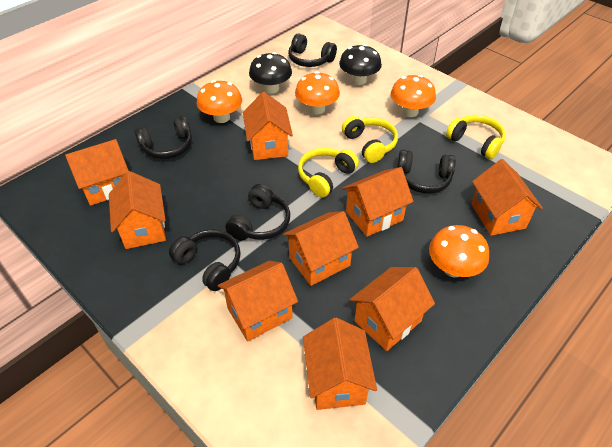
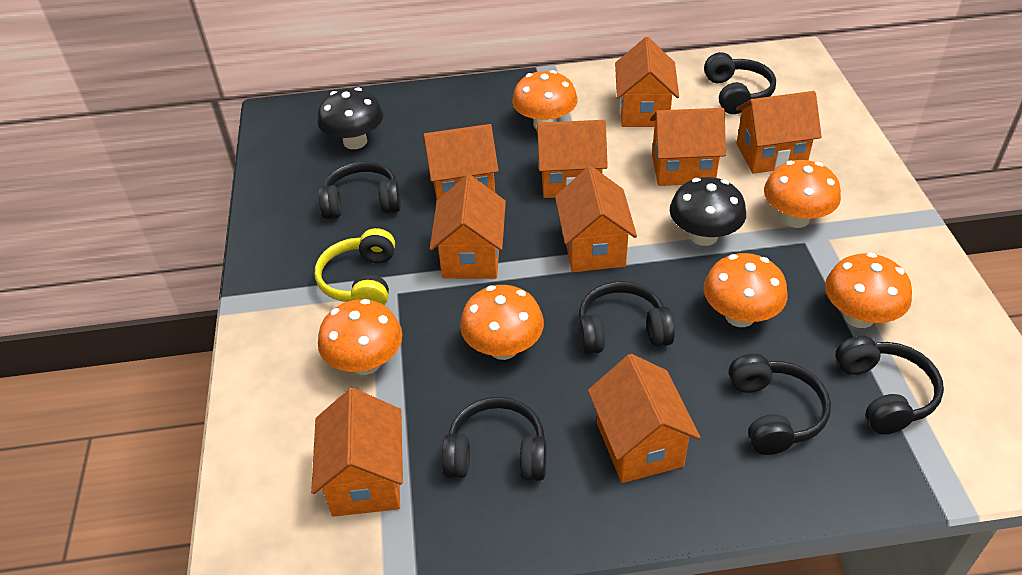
black headphones: 5 -> 6
orange mushroom: 4 -> 6
yellow headphones: 3 -> 1

